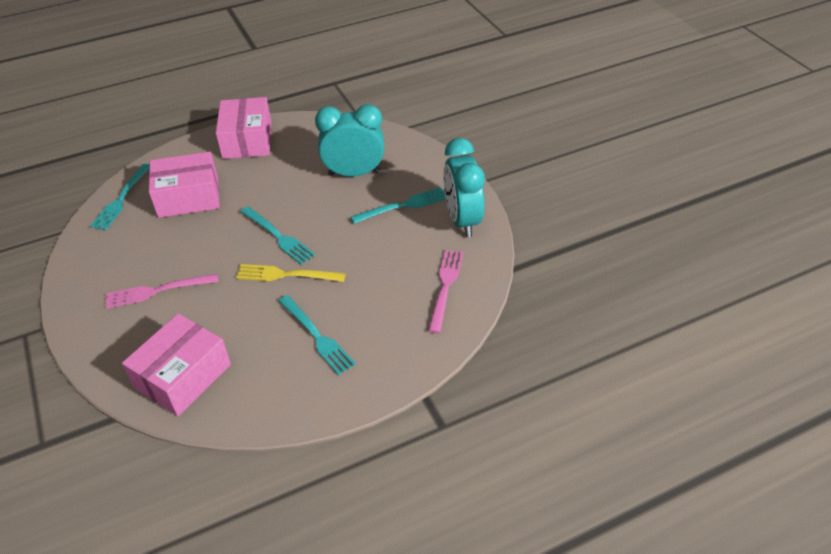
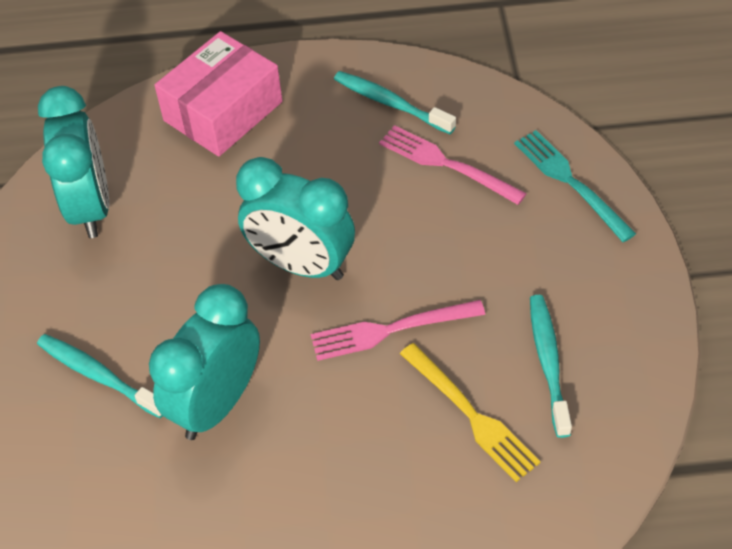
pink box: 3 -> 1
turquoise clock: 2 -> 3
turquoise fork: 4 -> 1
turquoise toothbrush: 0 -> 3

